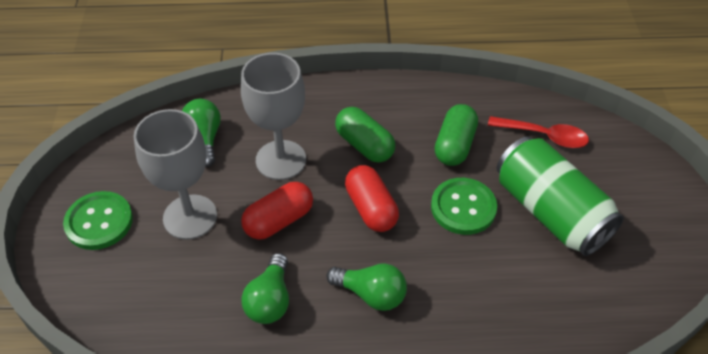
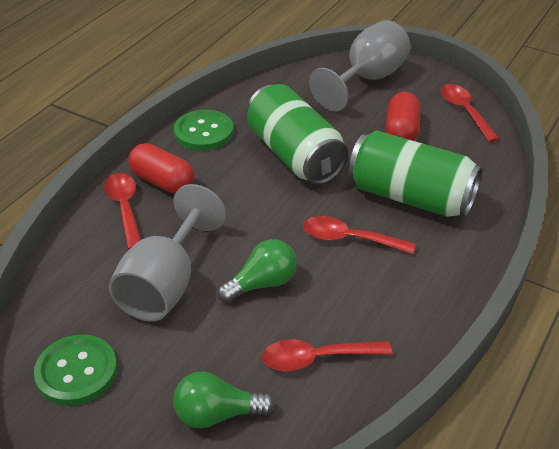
green can: 1 -> 2
green capsule: 2 -> 0
green light bulb: 3 -> 2
red spoon: 1 -> 4

